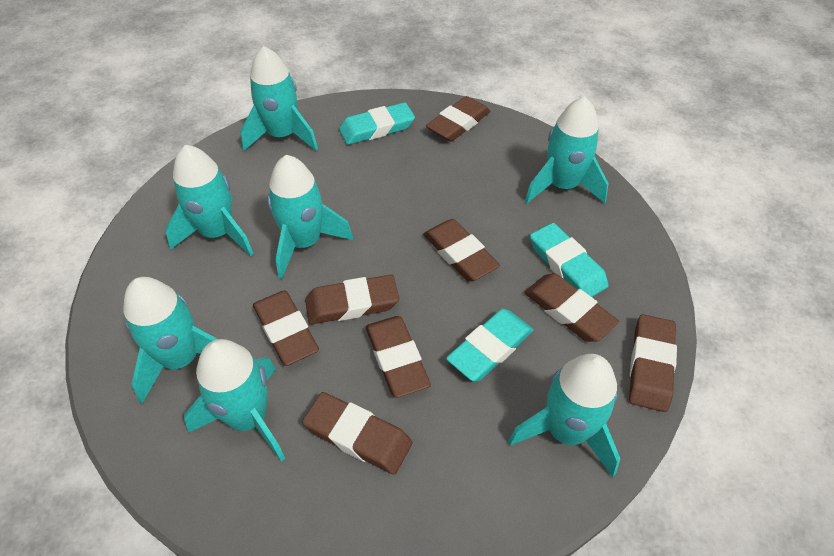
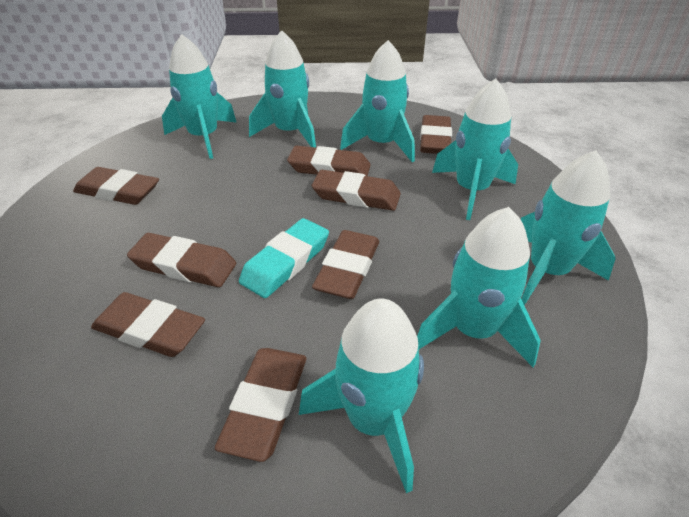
turquoise eraser: 3 -> 1

